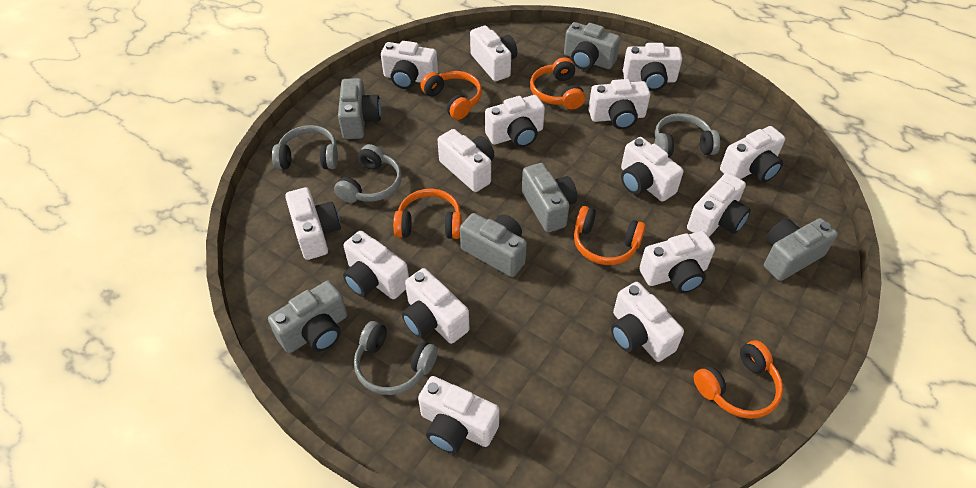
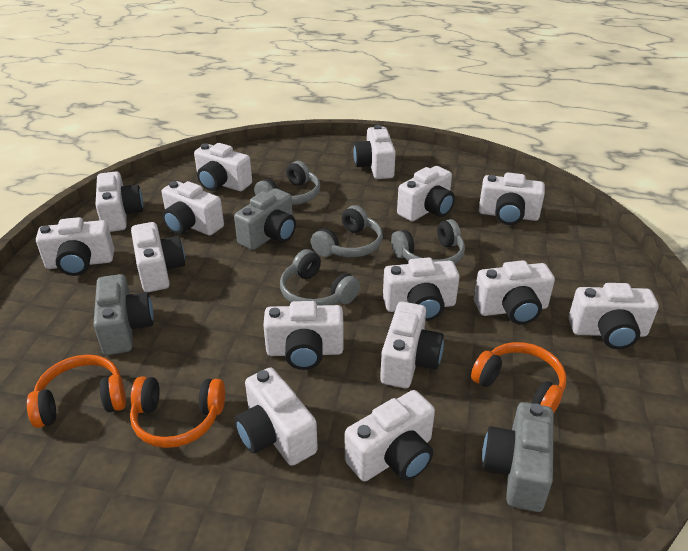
grey camera: 6 -> 3
orange headphones: 5 -> 3

